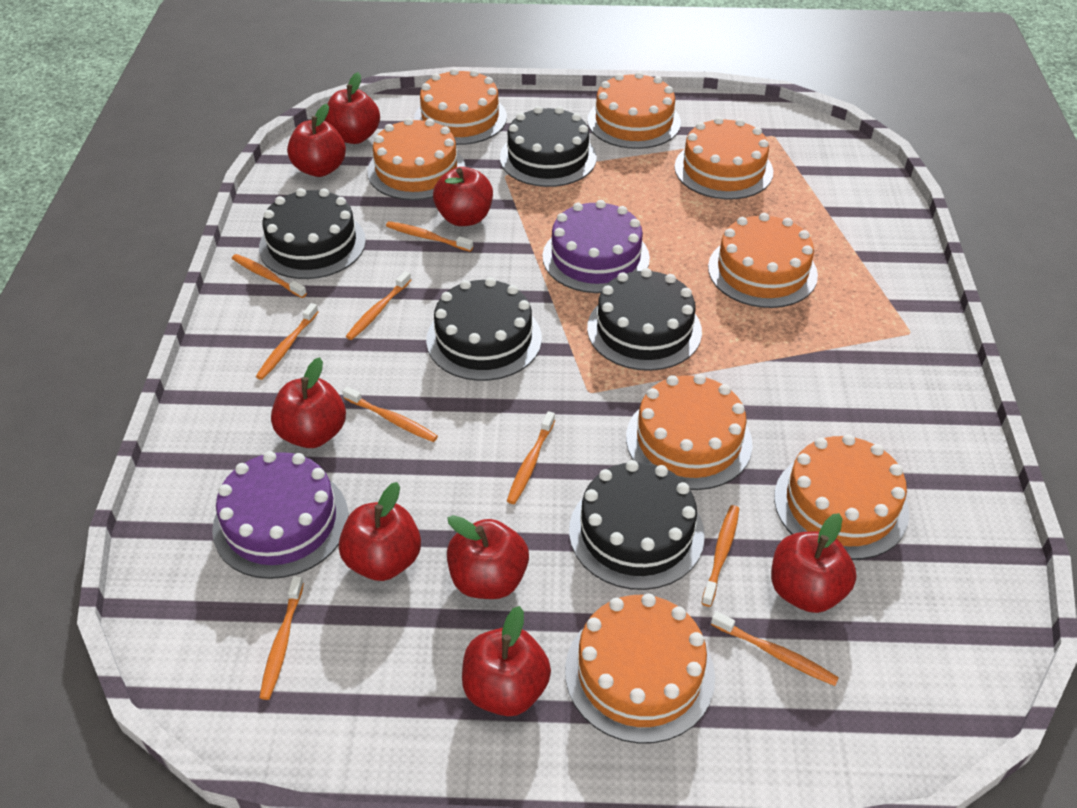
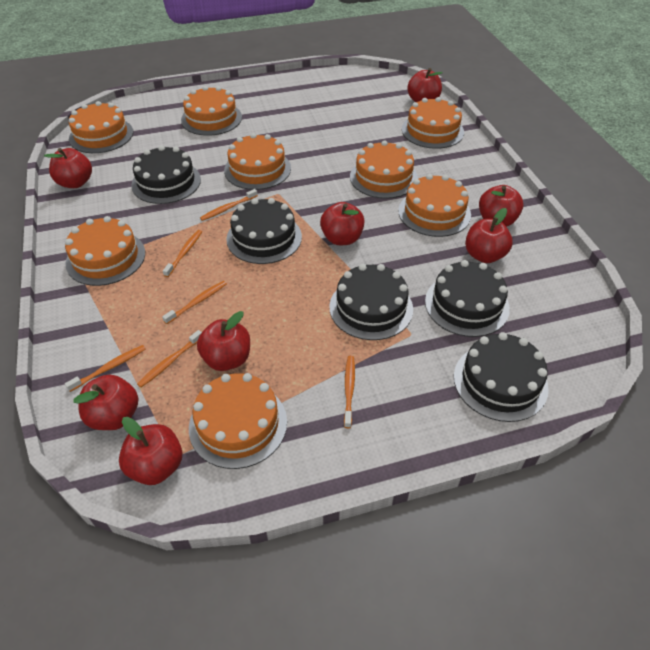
orange toothbrush: 9 -> 6
purple cake: 2 -> 0

